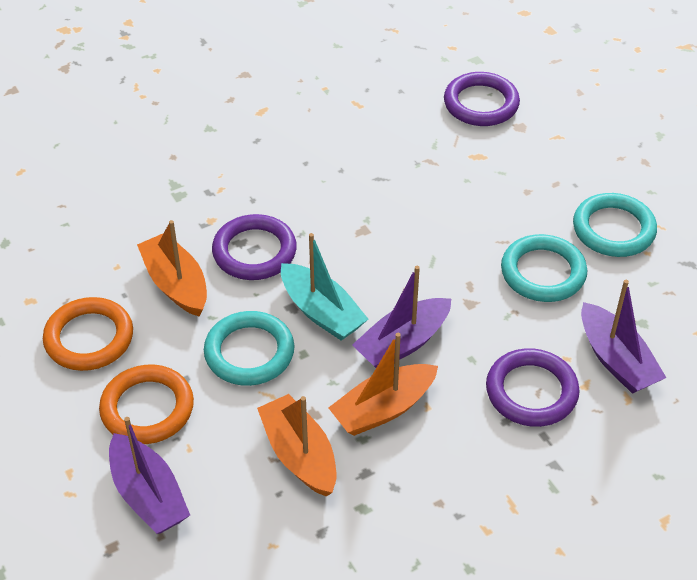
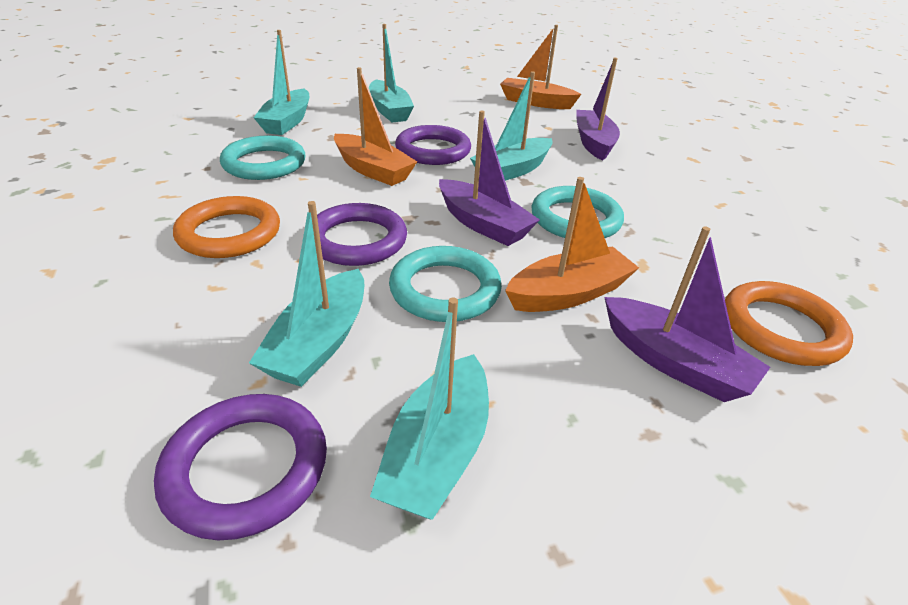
turquoise boat: 1 -> 5

